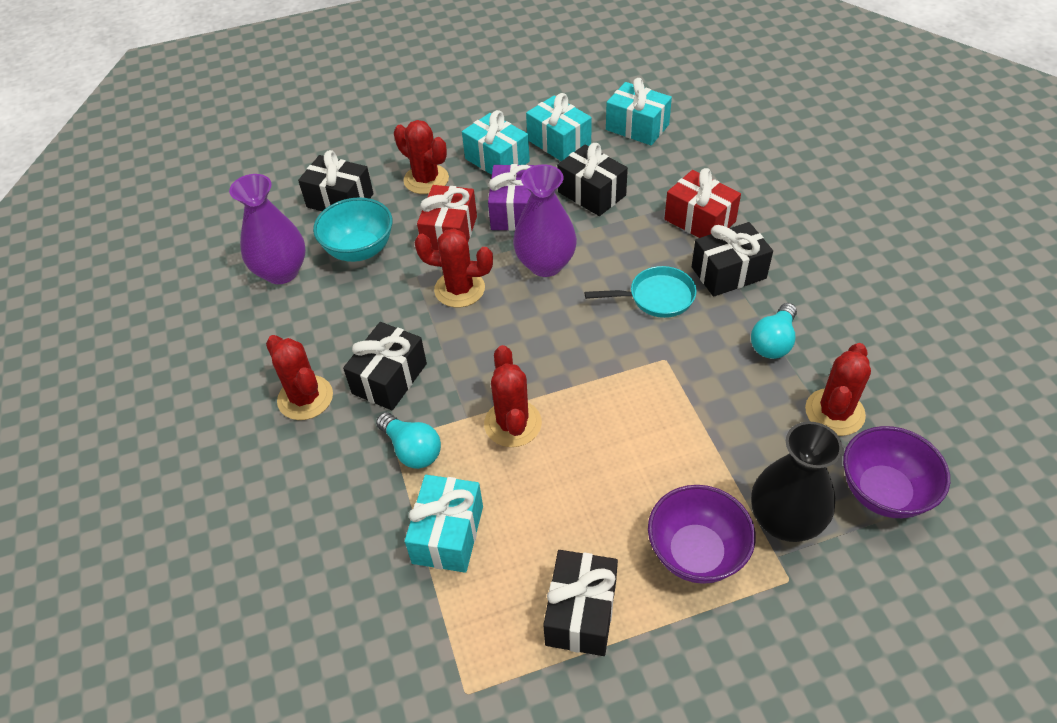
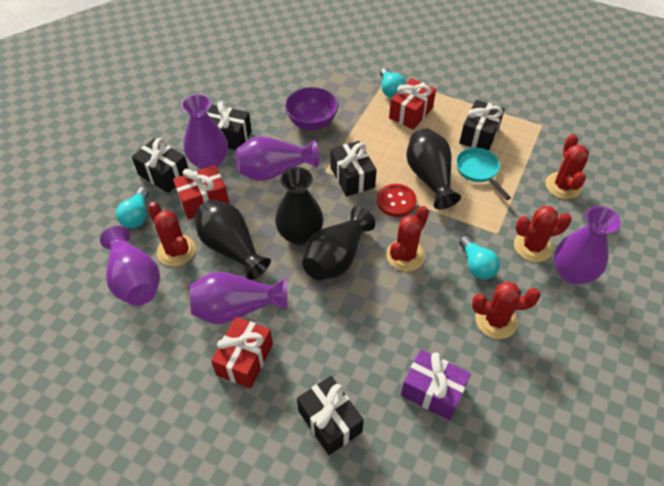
black vase: 1 -> 4
purple bowl: 2 -> 1
purple vase: 2 -> 5
red button: 0 -> 1
red gift: 2 -> 3
turquoise bowl: 1 -> 0
turquoise gift: 4 -> 0
turquoise light bulb: 2 -> 3

